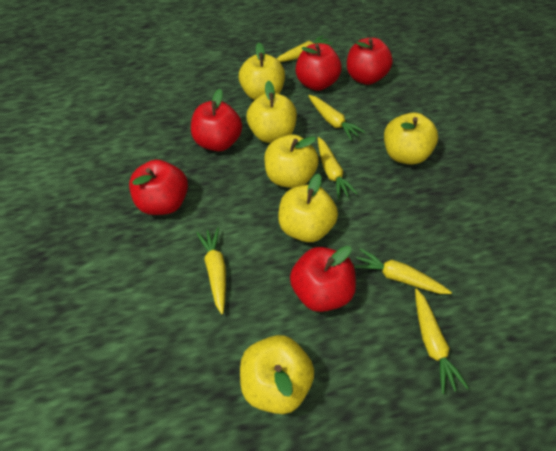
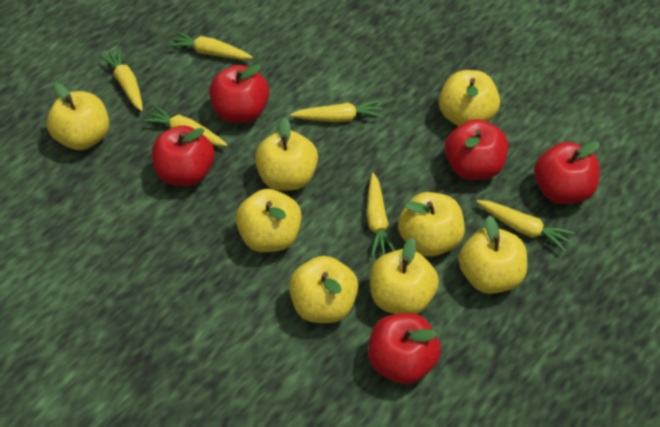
yellow apple: 6 -> 8

